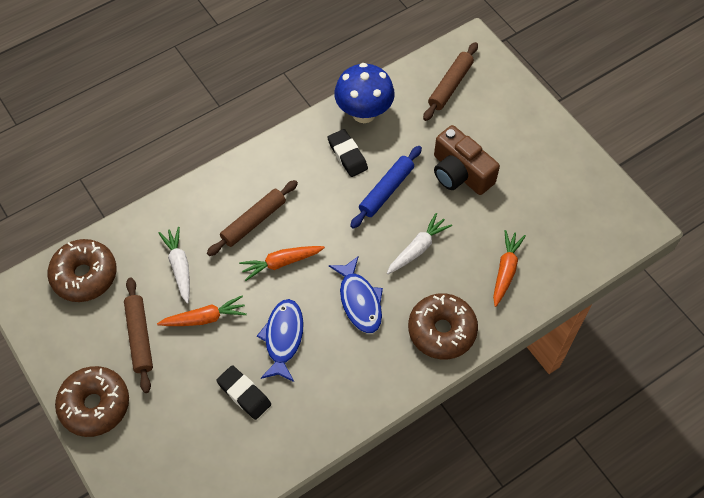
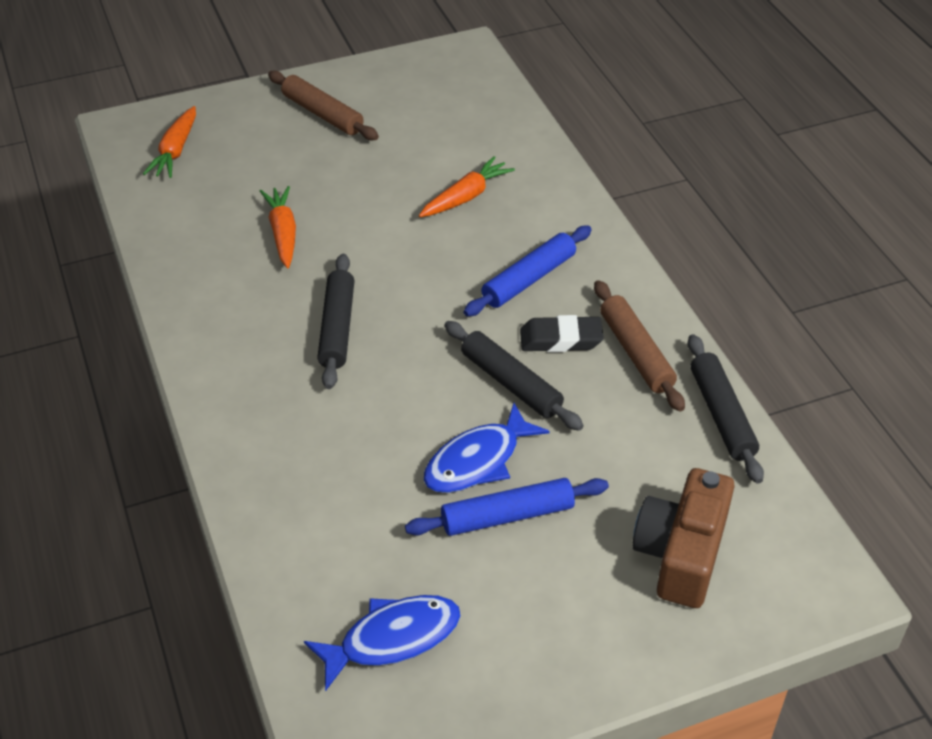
black eraser: 2 -> 1
black rolling pin: 0 -> 3
blue mushroom: 1 -> 0
blue rolling pin: 1 -> 2
brown donut: 3 -> 0
brown rolling pin: 3 -> 2
white carrot: 2 -> 0

